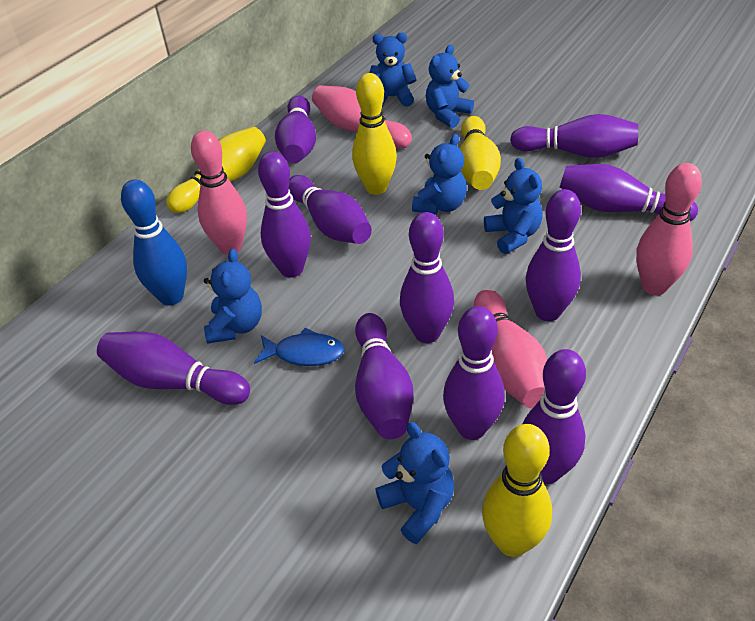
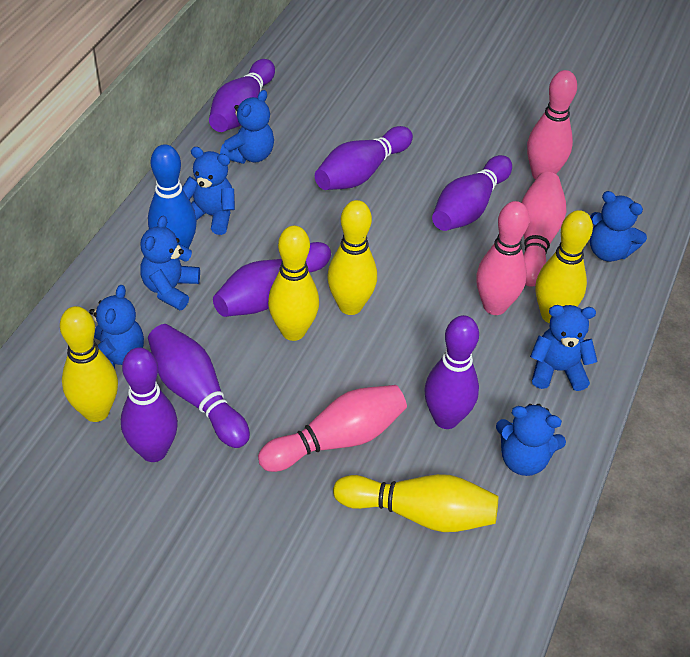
blue fish: 1 -> 0
blue teddy bear: 6 -> 7
purple bowling pin: 11 -> 7
yellow bowling pin: 4 -> 5

